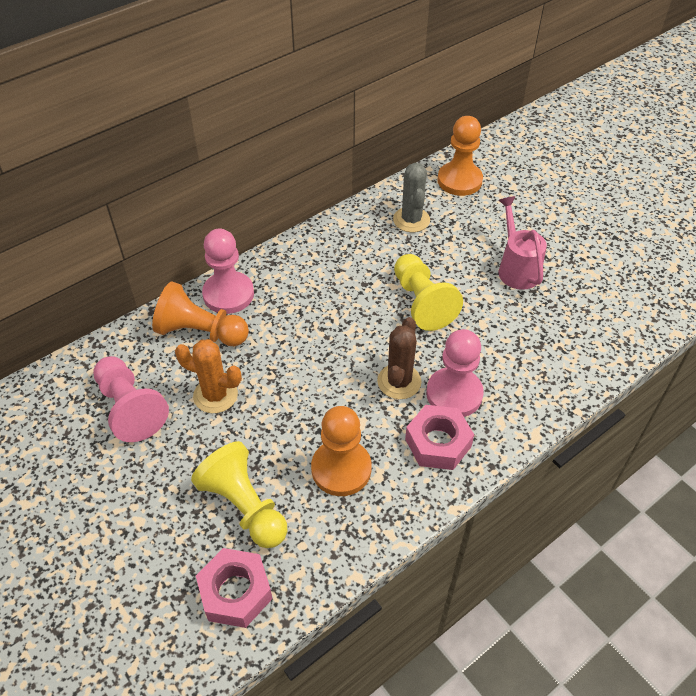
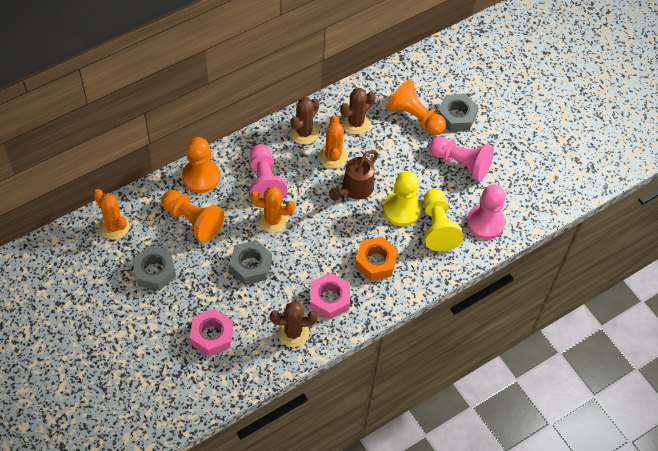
brown cactus: 1 -> 3
brown watering can: 0 -> 1
grey cactus: 1 -> 0
grey nut: 0 -> 3
orange cactus: 1 -> 3
orange nut: 0 -> 1
pink watering can: 1 -> 0

